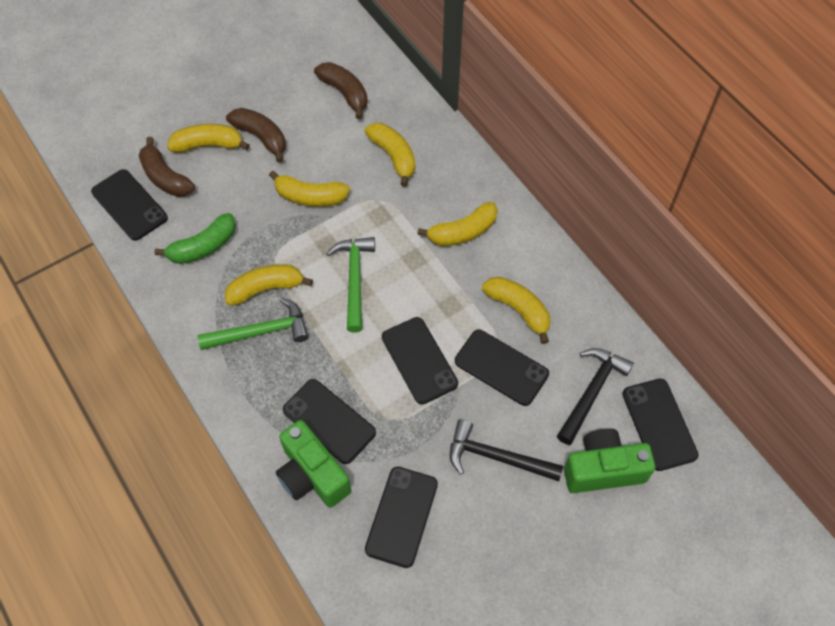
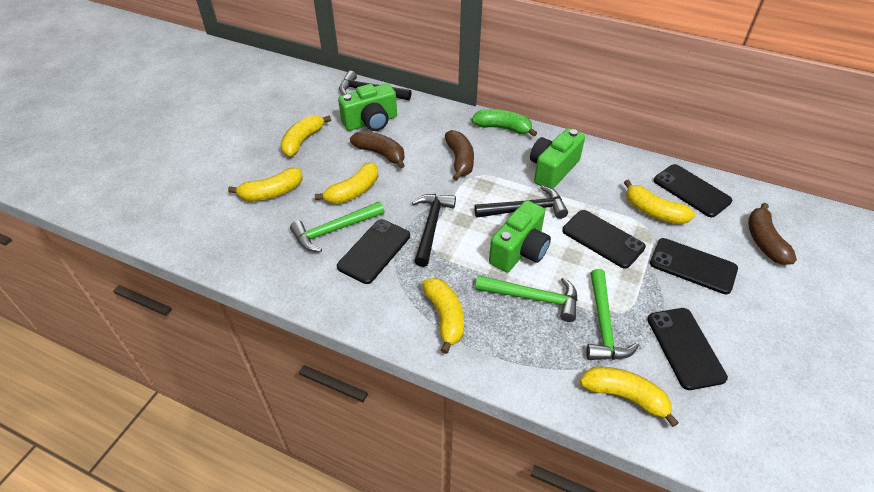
black hammer: 2 -> 3
black phone: 6 -> 5
green camera: 2 -> 3
green hammer: 2 -> 3

